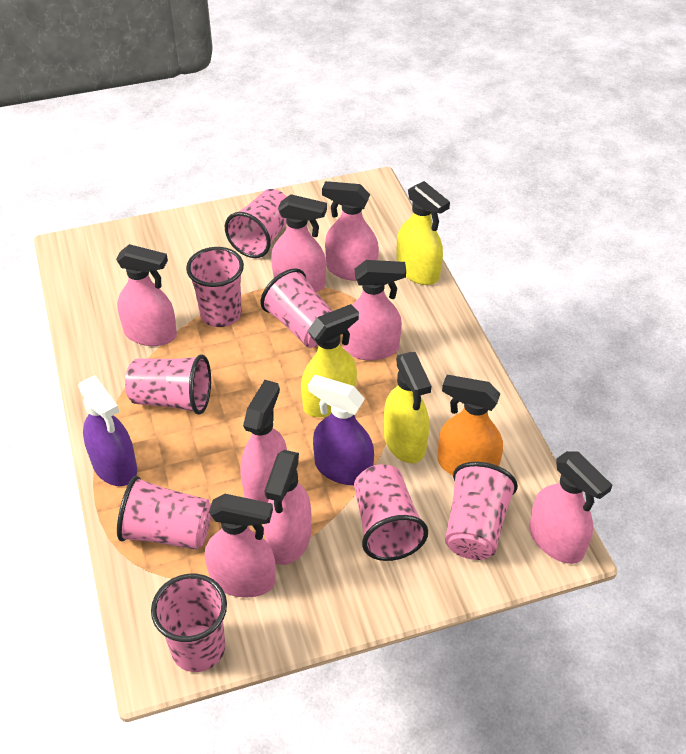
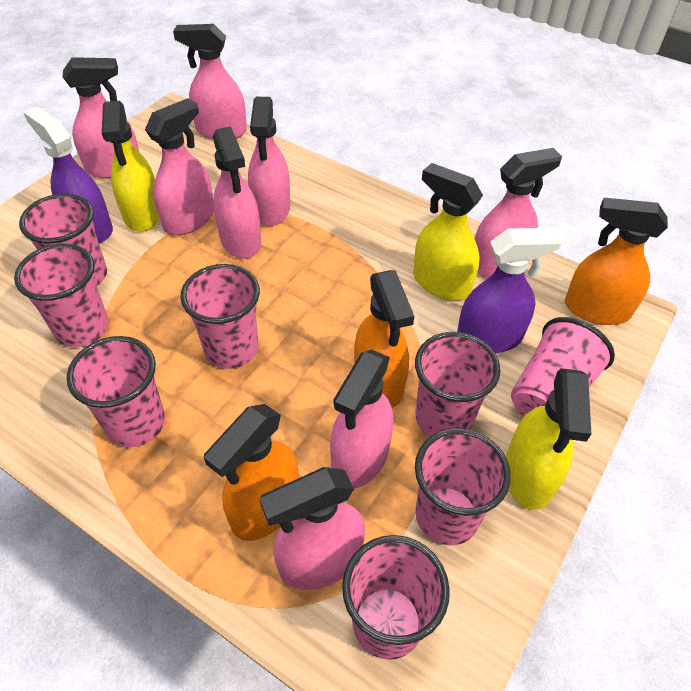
orange spray bottle: 1 -> 3

